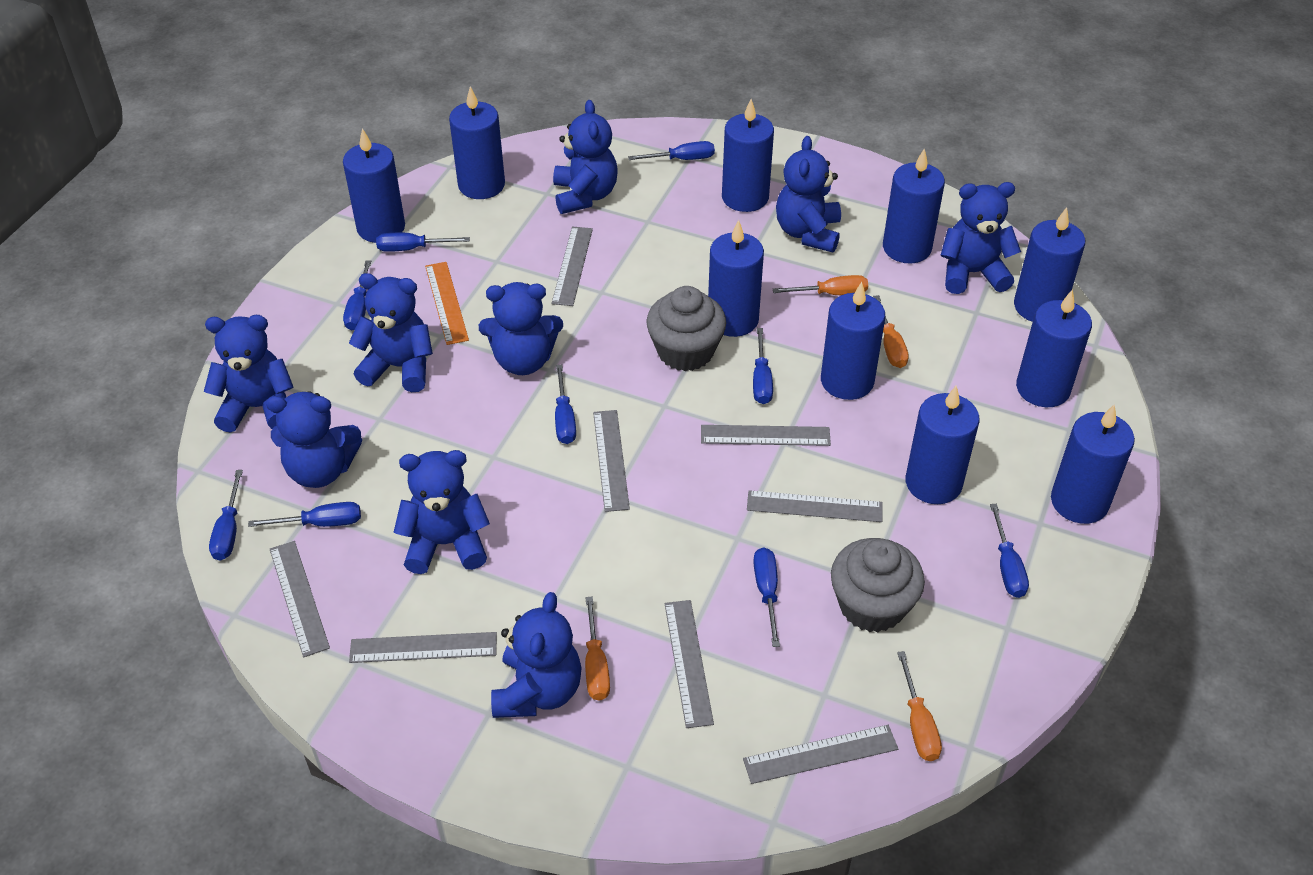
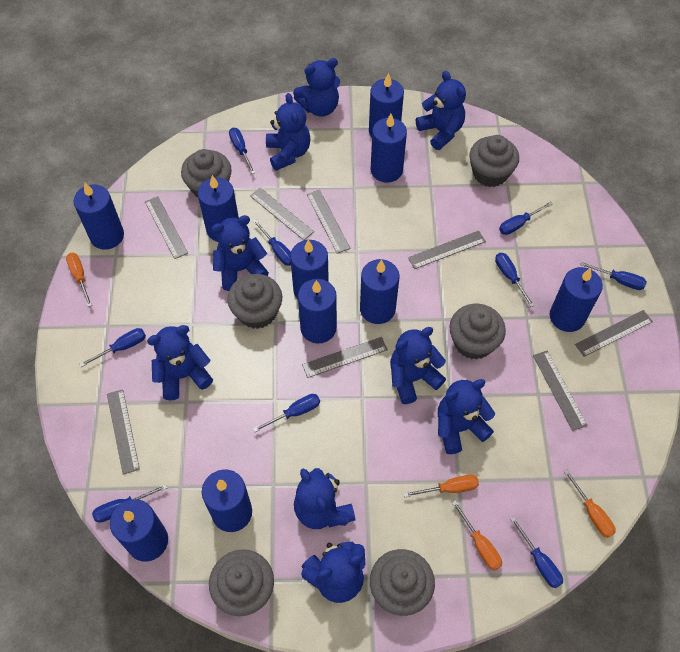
grey cupcake: 2 -> 6
orange ruler: 1 -> 0

